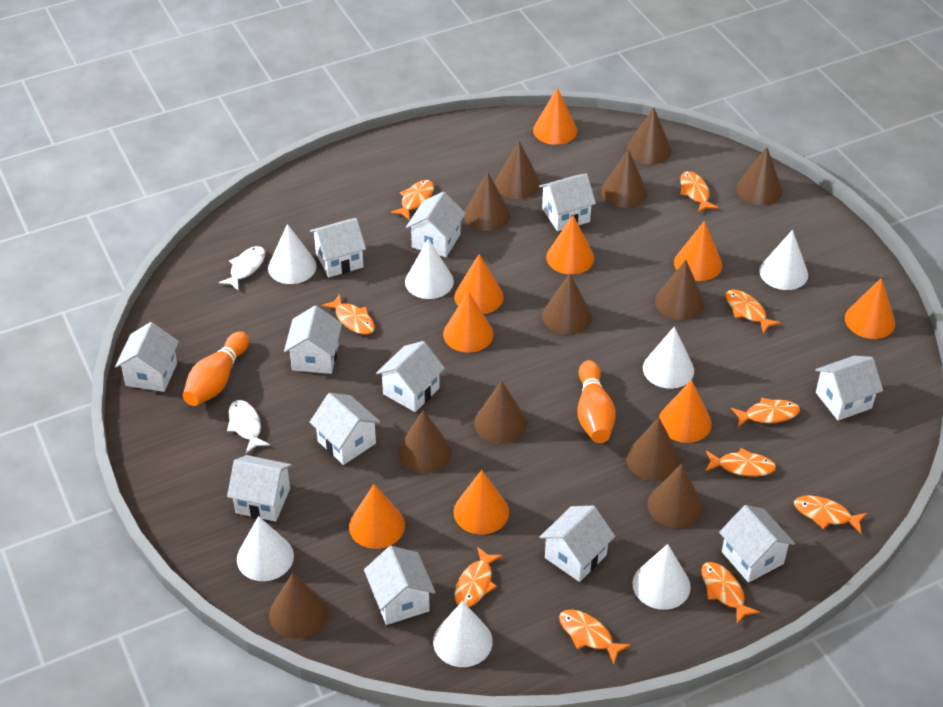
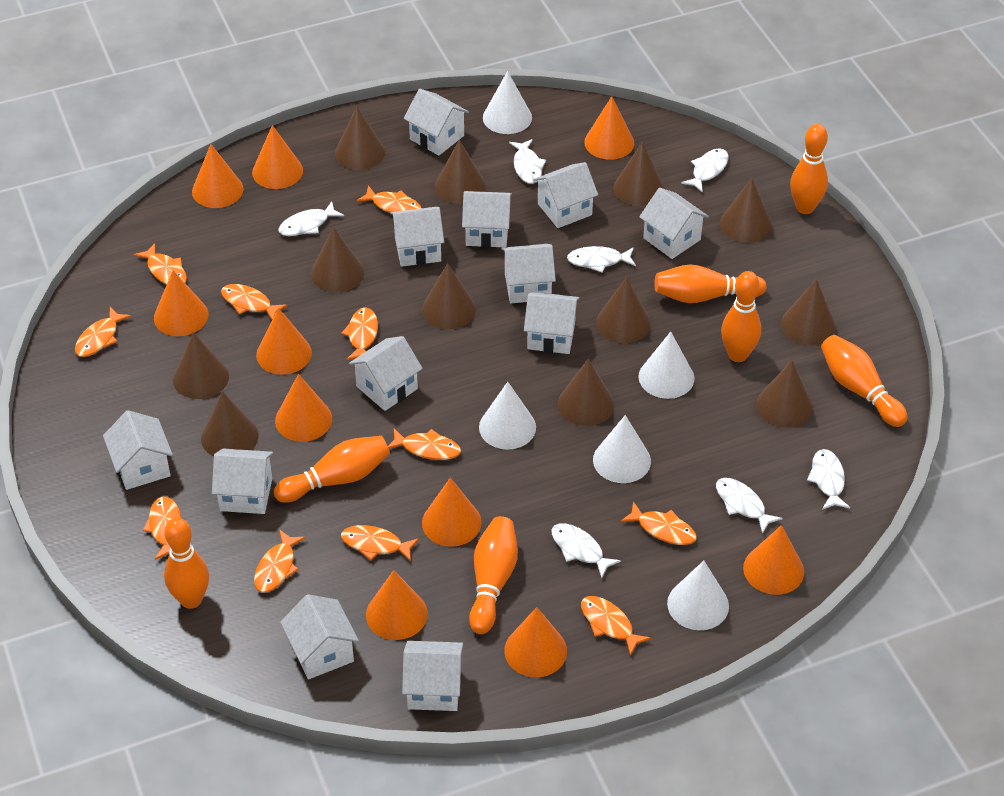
orange bowling pin: 2 -> 7
orange cone: 9 -> 10
orange fish: 10 -> 11
white cone: 7 -> 5
white fish: 2 -> 7

